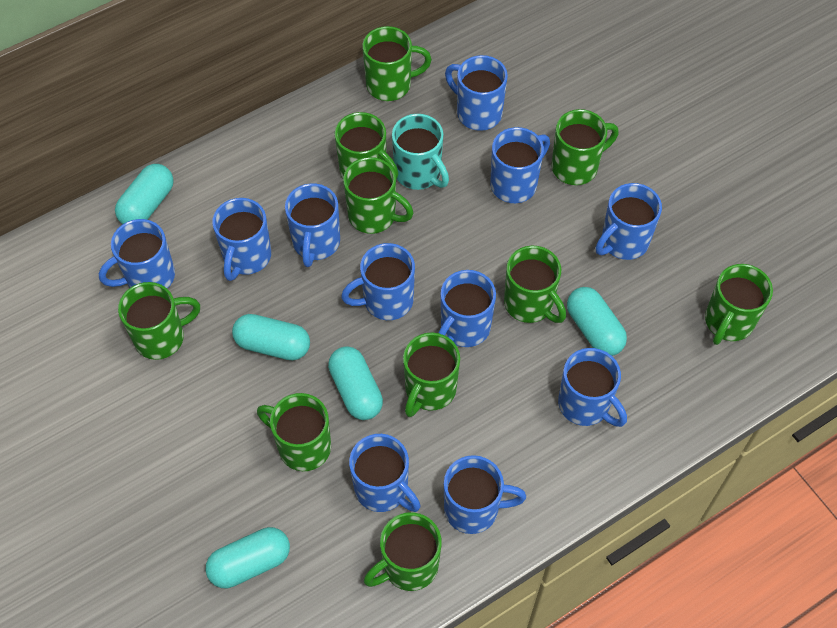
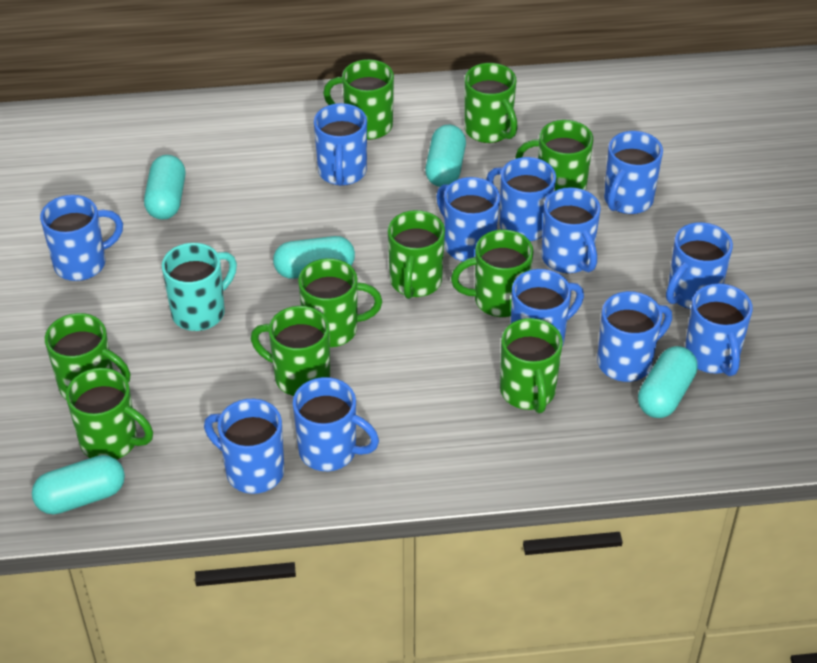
blue mug: 11 -> 12

